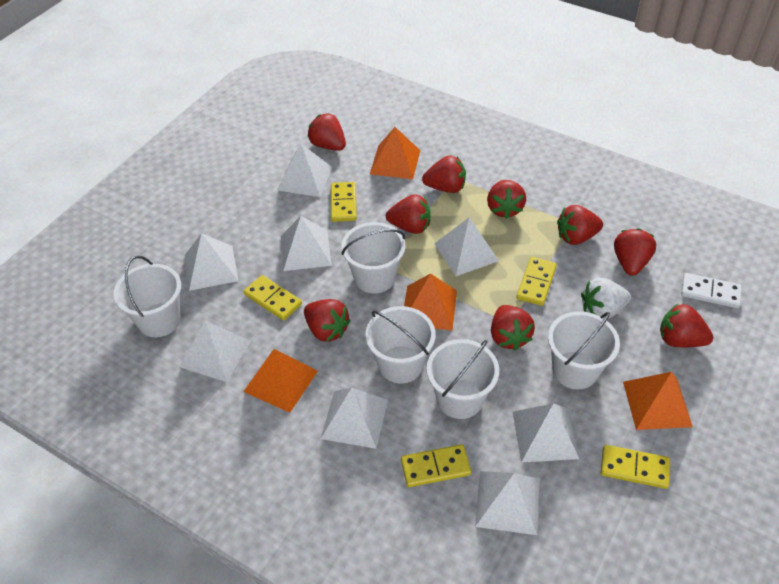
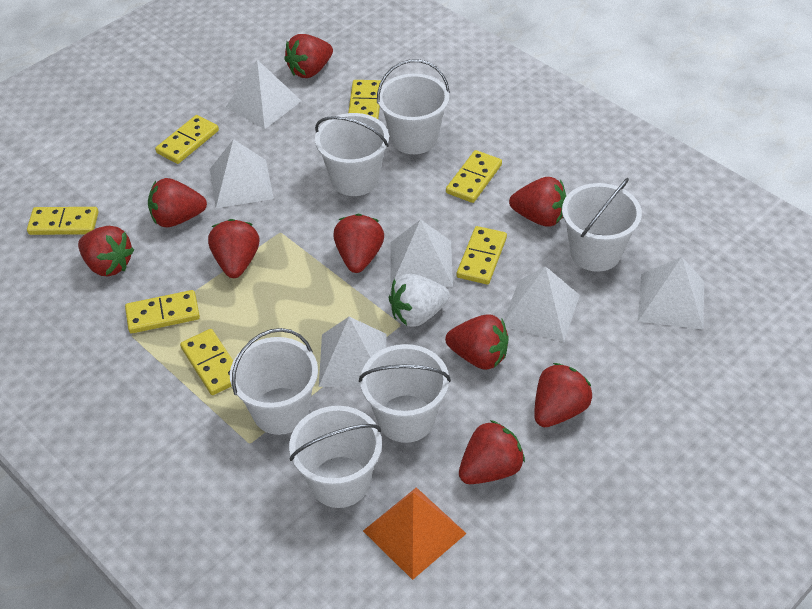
orange pyramid: 4 -> 1
white bucket: 5 -> 6
white domino: 1 -> 0
white pyramid: 8 -> 6
yellow domino: 5 -> 7

